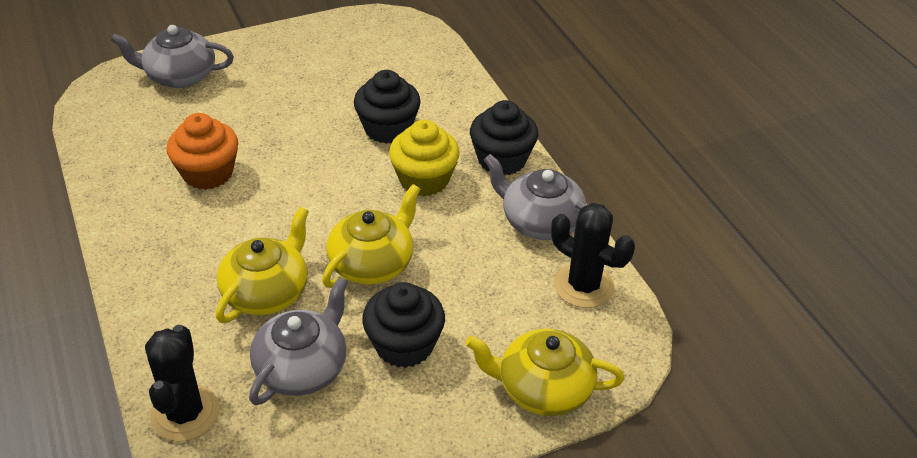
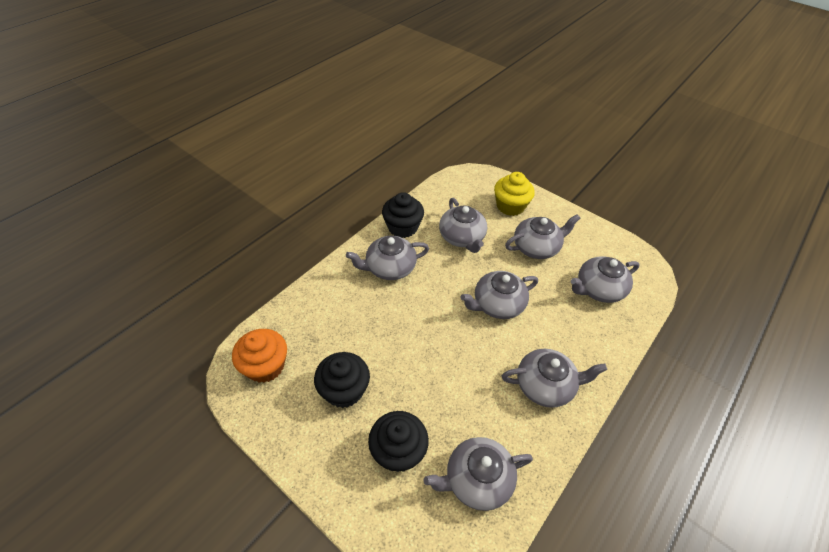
black cactus: 2 -> 0
grey teapot: 3 -> 7
yellow teapot: 3 -> 0

